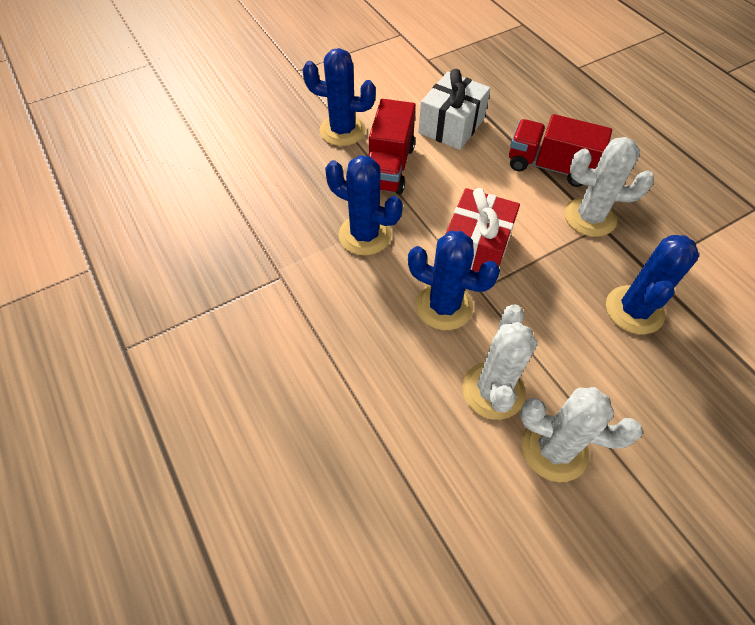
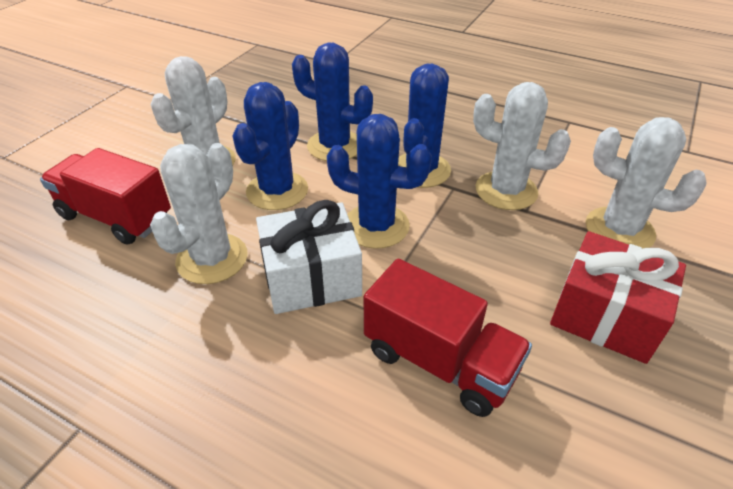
white cactus: 3 -> 4

